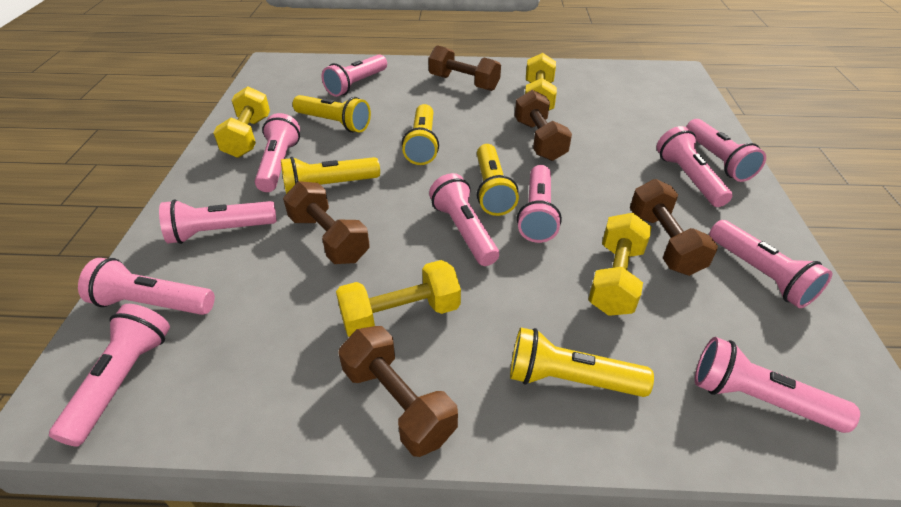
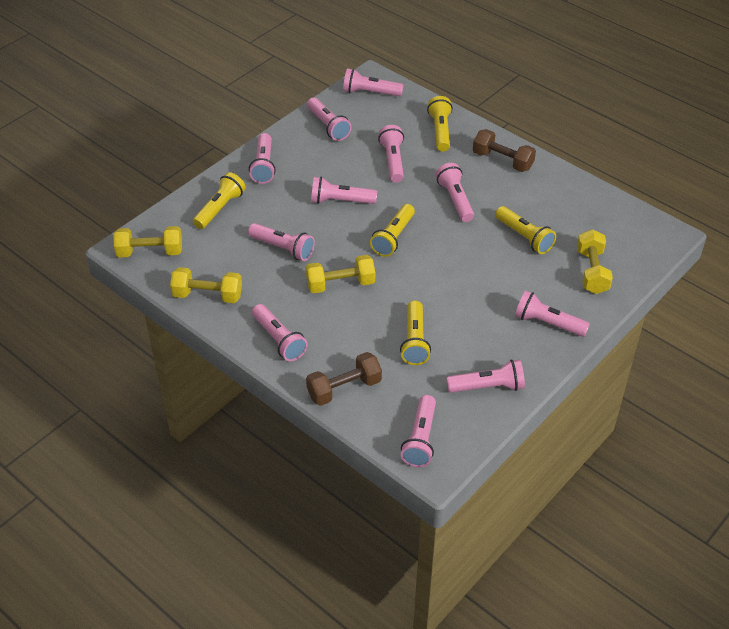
brown dumbbell: 5 -> 2

